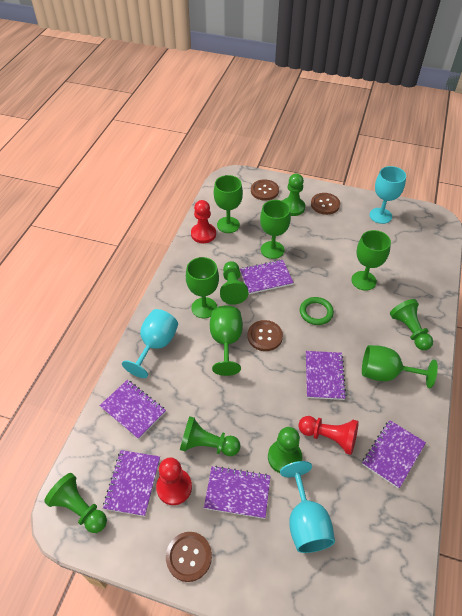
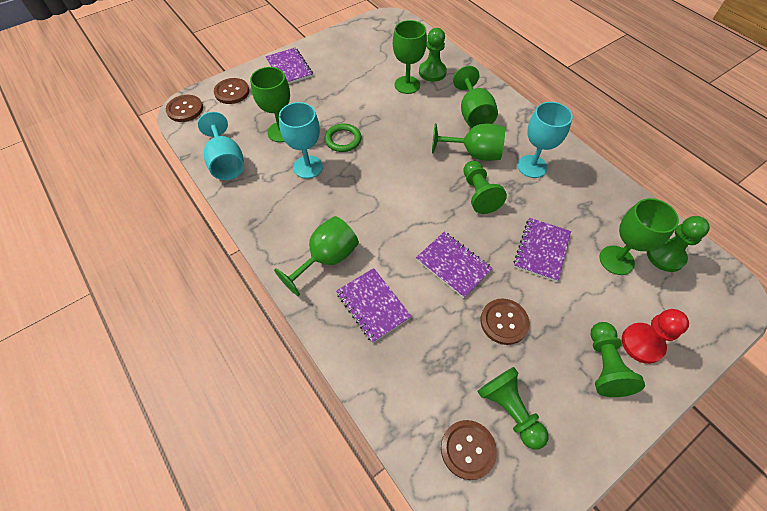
green pawn: 6 -> 5
purple notebook: 6 -> 4
red pawn: 3 -> 1

